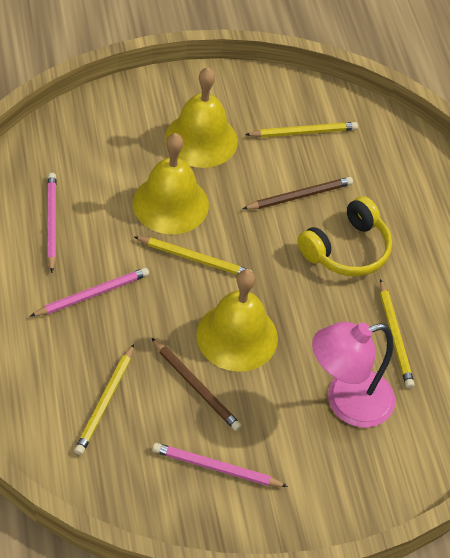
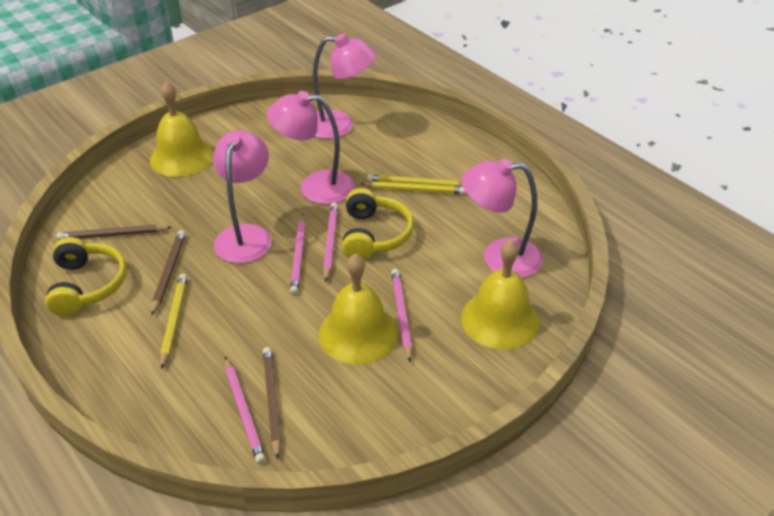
brown pencil: 2 -> 3
pink lamp: 1 -> 4
pink pencil: 3 -> 4
yellow headphones: 1 -> 2
yellow pencil: 4 -> 3

